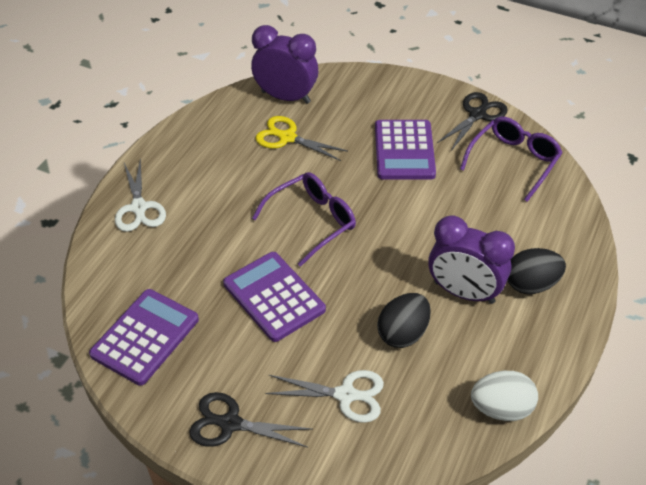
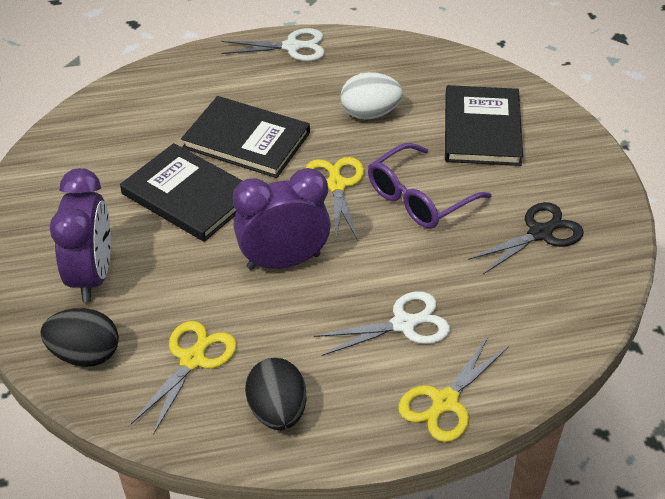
black book: 0 -> 3
black scissors: 2 -> 1
purple calculator: 3 -> 0
purple glasses: 2 -> 1
yellow scissors: 1 -> 3

